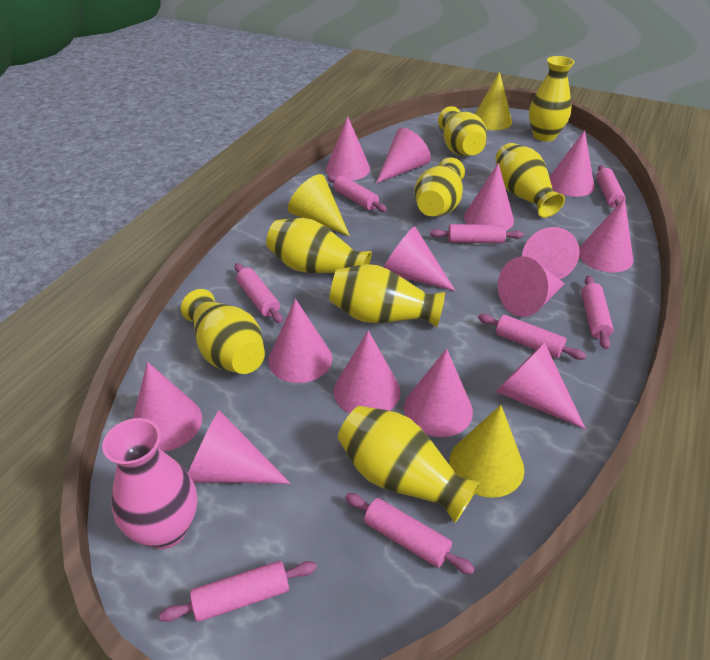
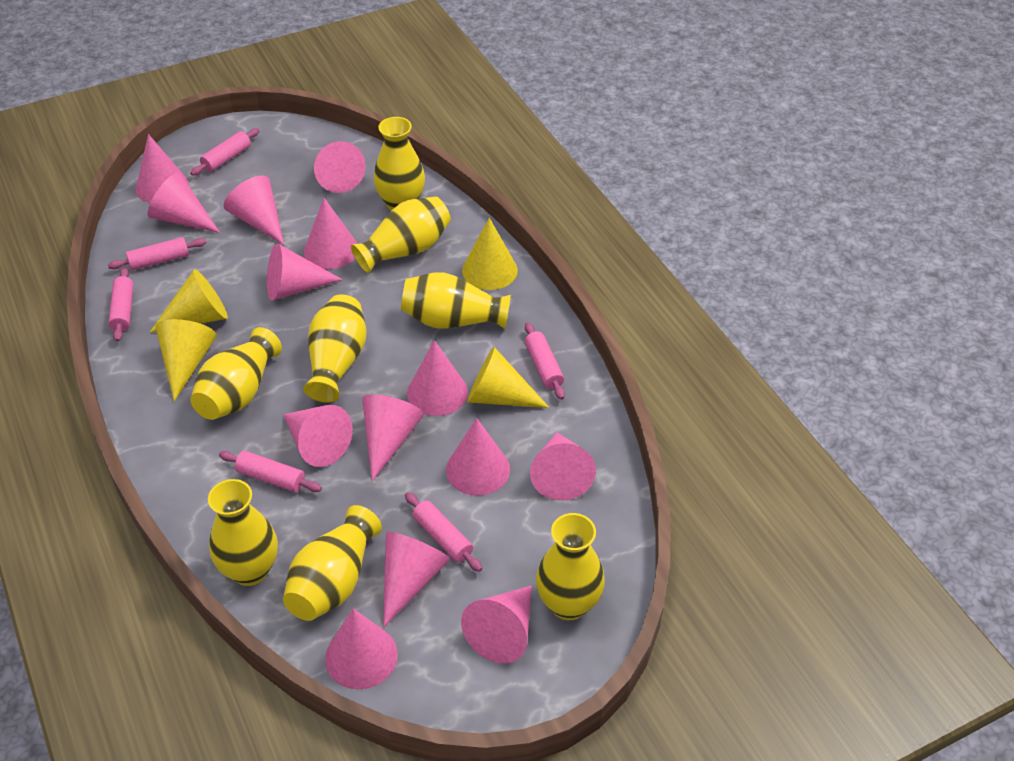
pink rolling pin: 8 -> 6
pink vase: 1 -> 0
yellow cone: 3 -> 4

